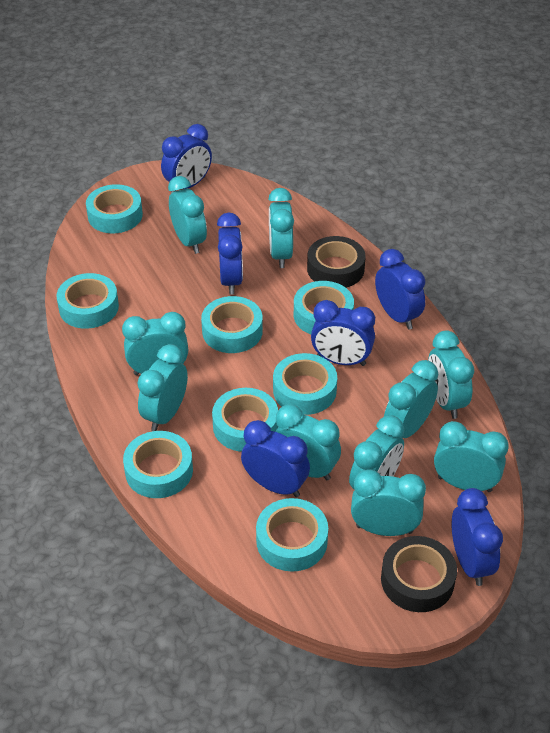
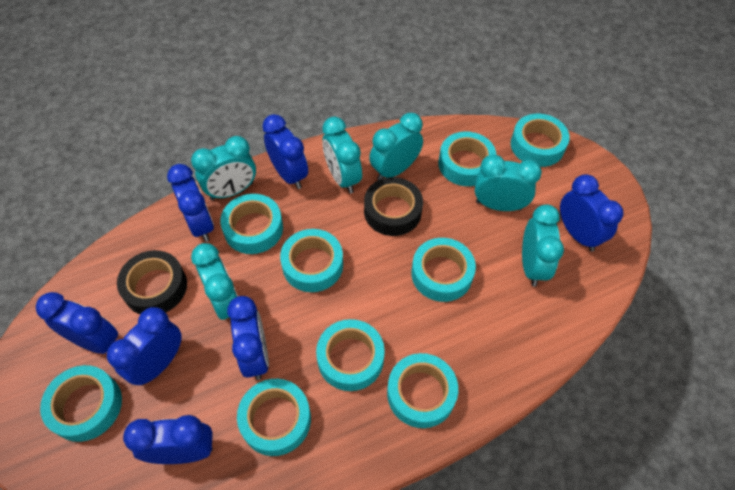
blue clock: 6 -> 7
turquoise clock: 10 -> 6
turquoise tape: 8 -> 9

